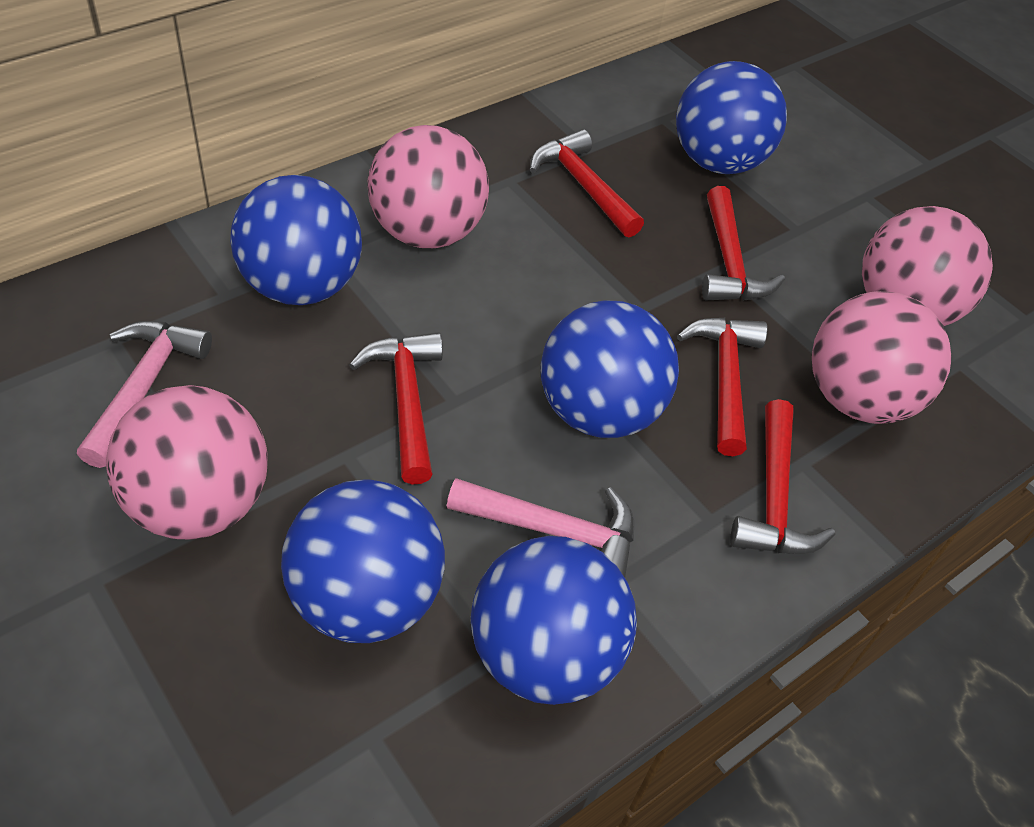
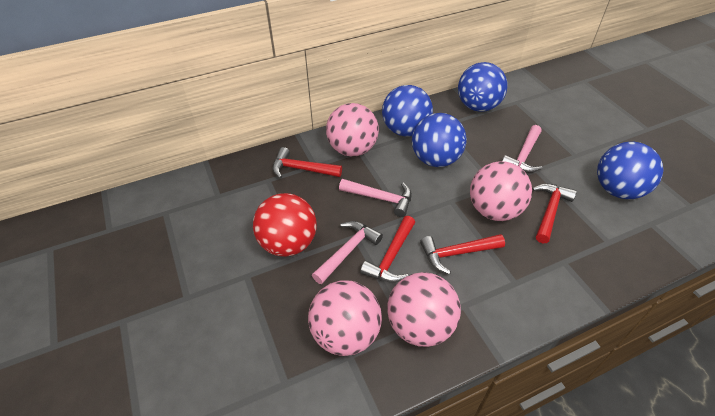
blue ball: 5 -> 4
pink hammer: 2 -> 3
red ball: 0 -> 1
red hammer: 5 -> 4

